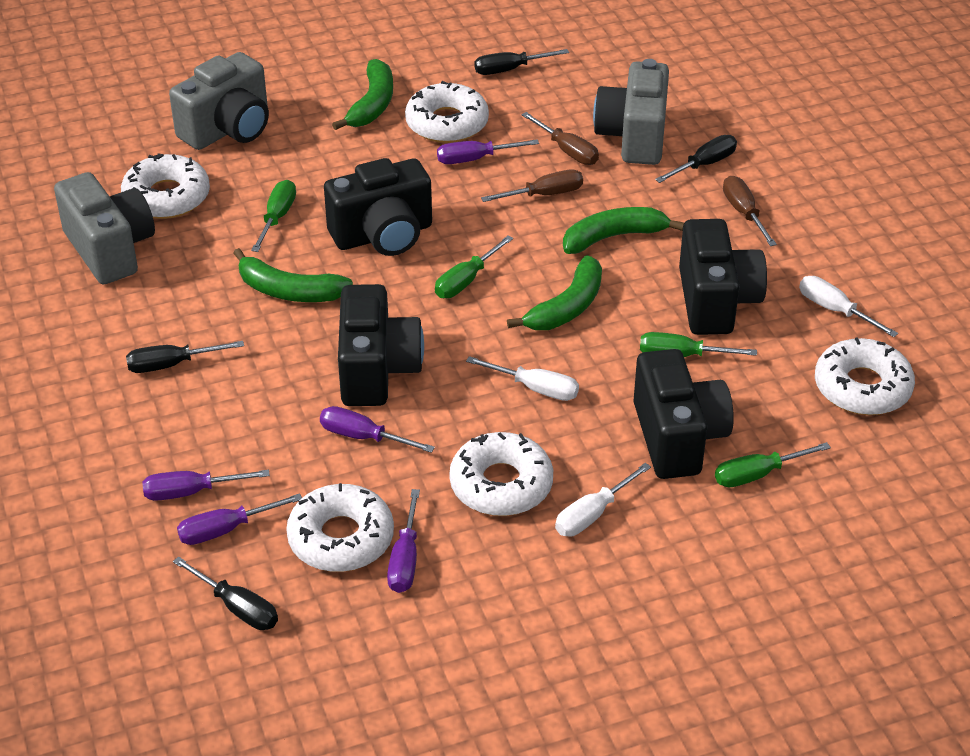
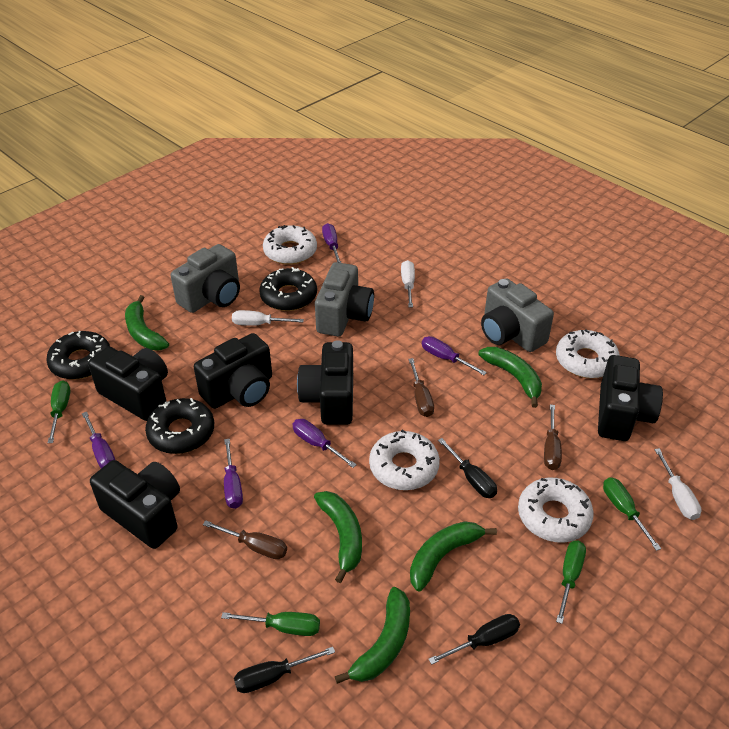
black camera: 4 -> 5
black donut: 0 -> 3
black screwdriver: 4 -> 3
green banana: 4 -> 5
white donut: 5 -> 4

